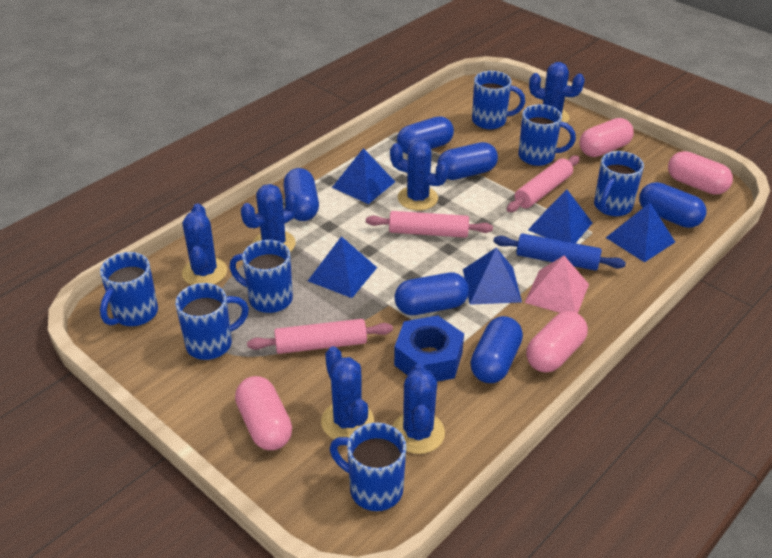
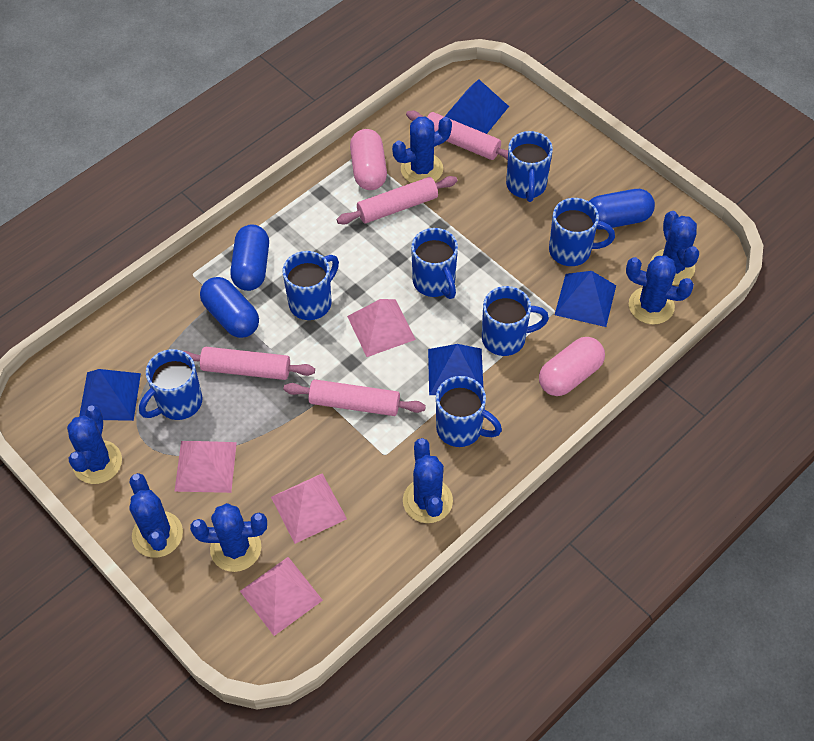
blue cactus: 6 -> 7
blue capsule: 6 -> 3
blue nut: 1 -> 0
blue pyramid: 5 -> 4
blue rolling pin: 1 -> 0
pink capsule: 4 -> 2
pink pyramid: 1 -> 4
pink rolling pin: 3 -> 4

